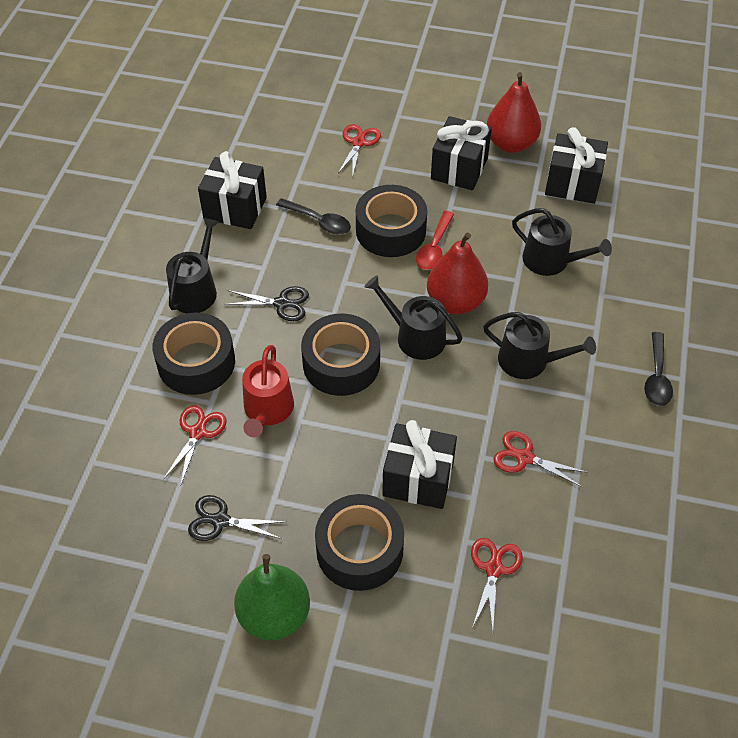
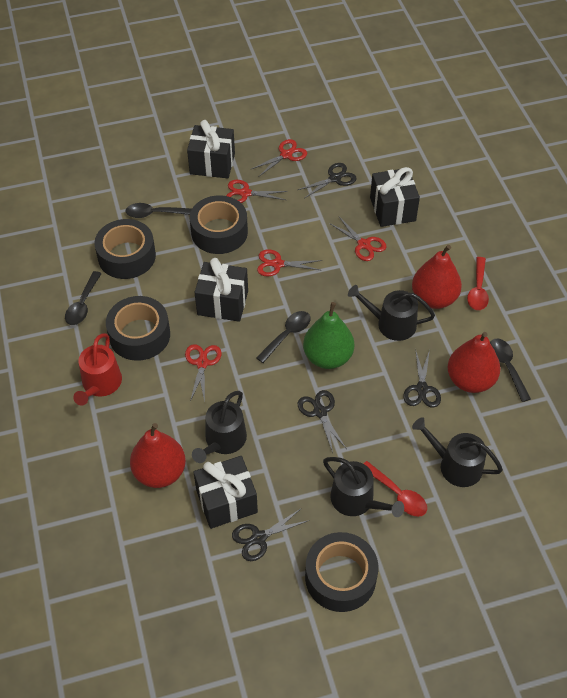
black scissors: 2 -> 4
black spoon: 2 -> 4
red pear: 2 -> 3
red scissors: 4 -> 5
red spoon: 1 -> 2

